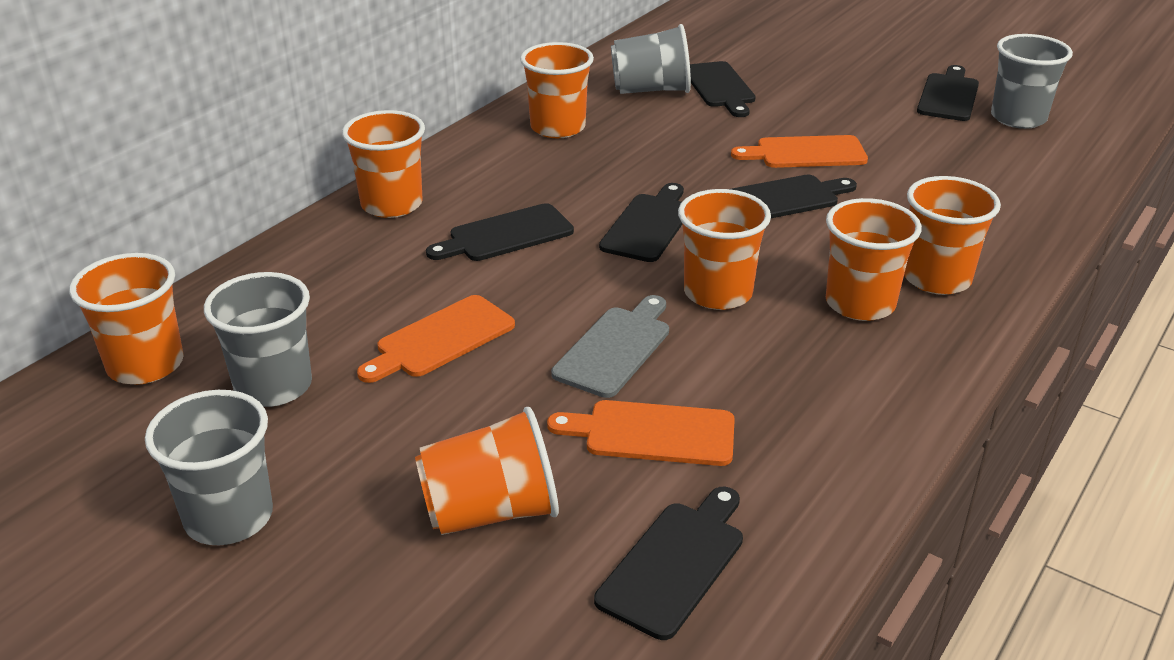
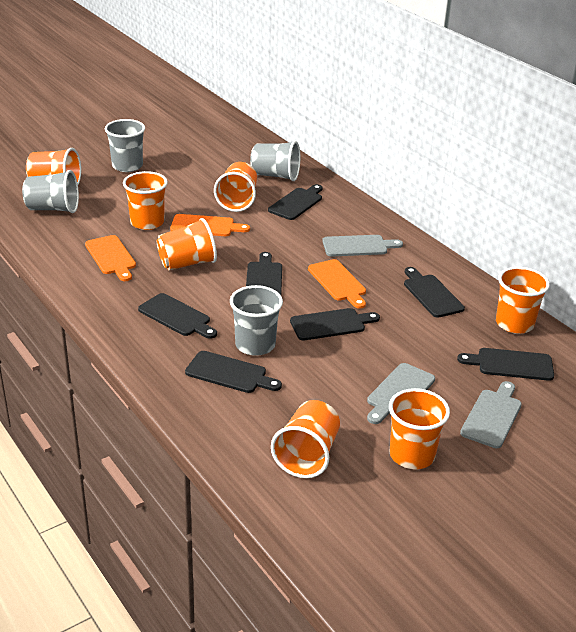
black cutting board: 6 -> 7
grey cutting board: 1 -> 3

